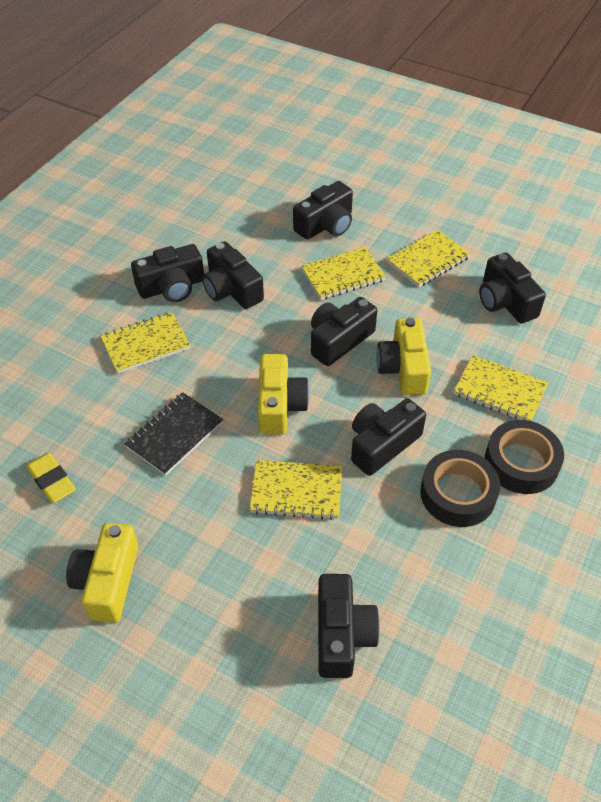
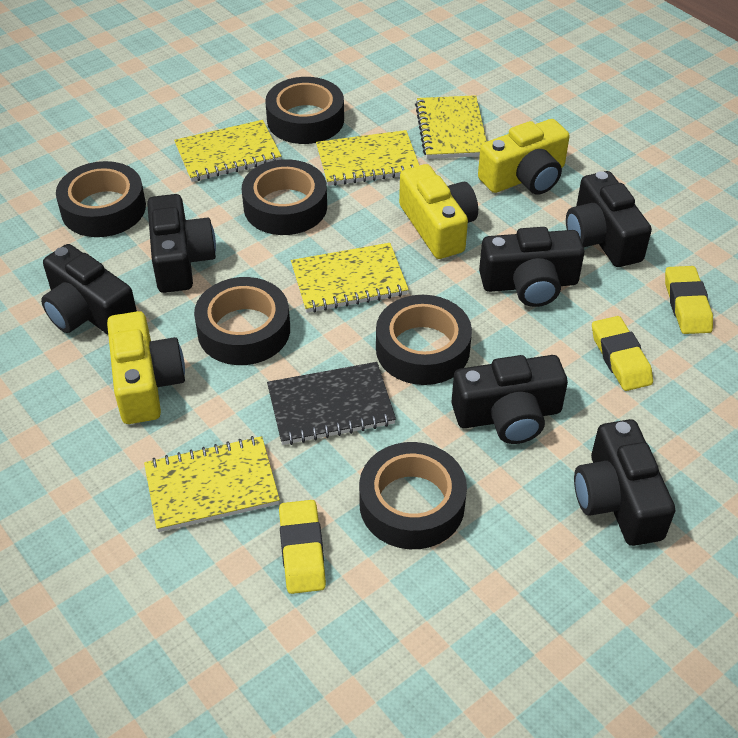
black camera: 7 -> 6
black tape: 2 -> 6
yellow eraser: 1 -> 3

